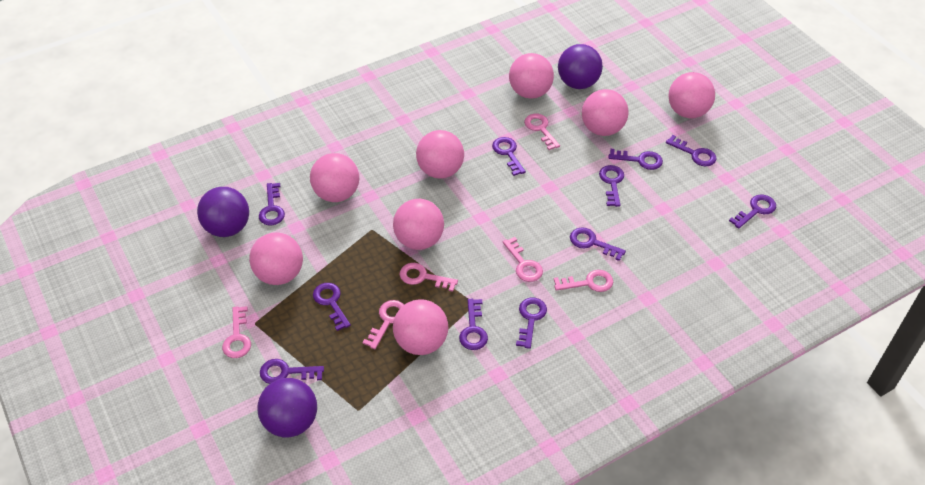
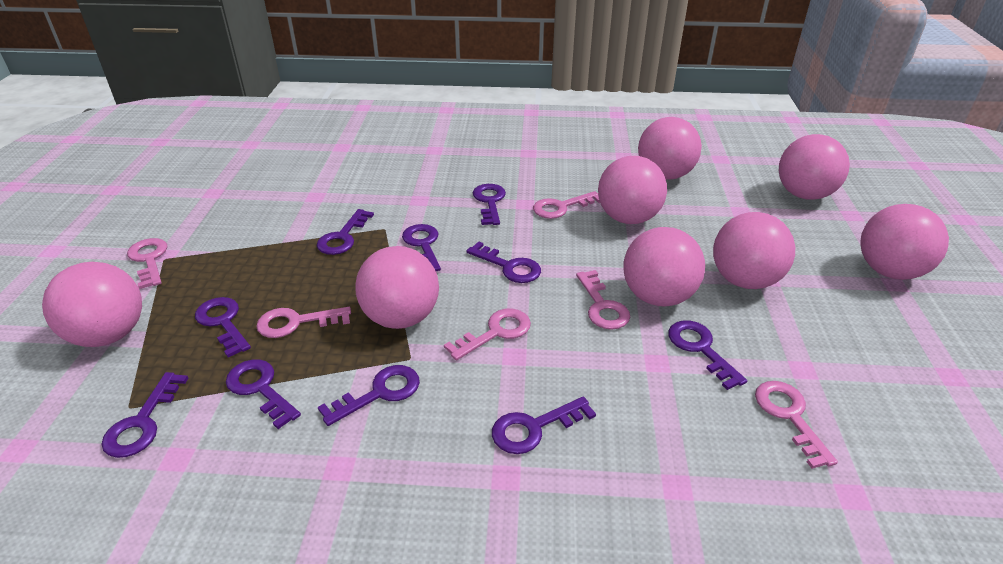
purple ball: 3 -> 0
purple key: 11 -> 10

